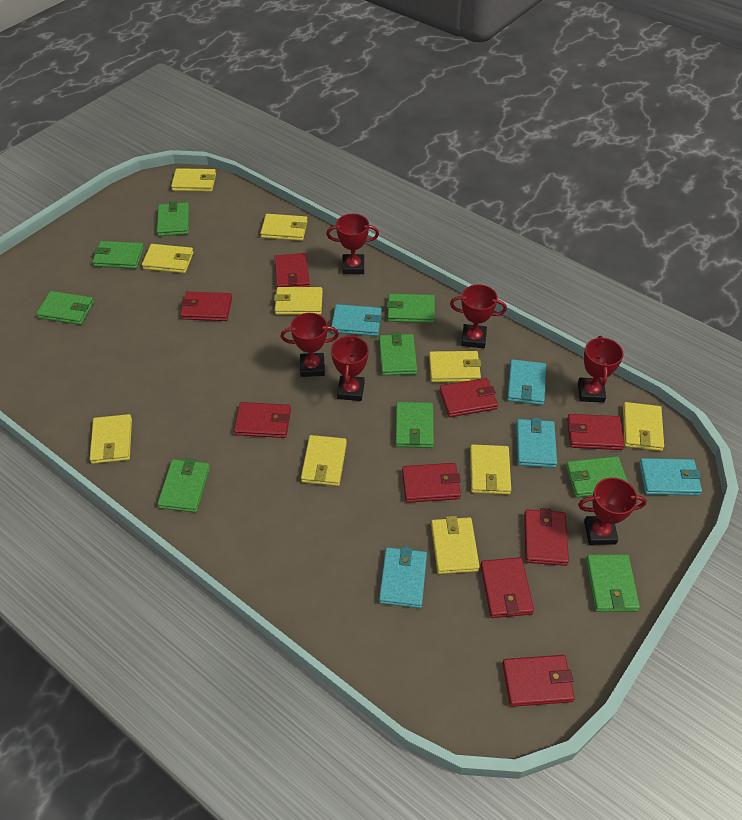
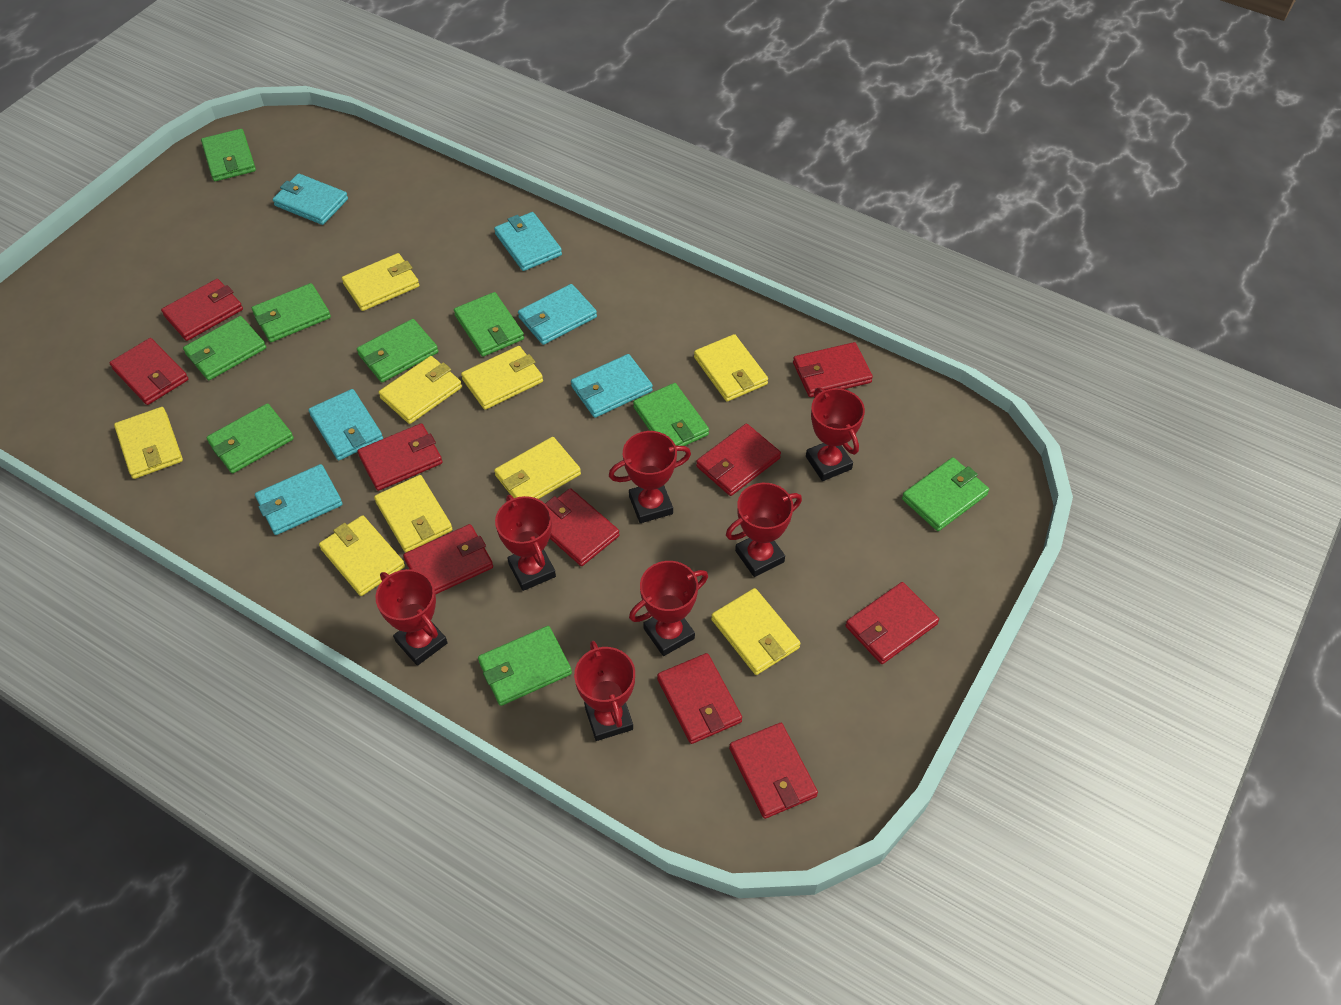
red trophy: 6 -> 7
red wallet: 9 -> 10
turquoise wallet: 5 -> 6
yellow wallet: 10 -> 9

